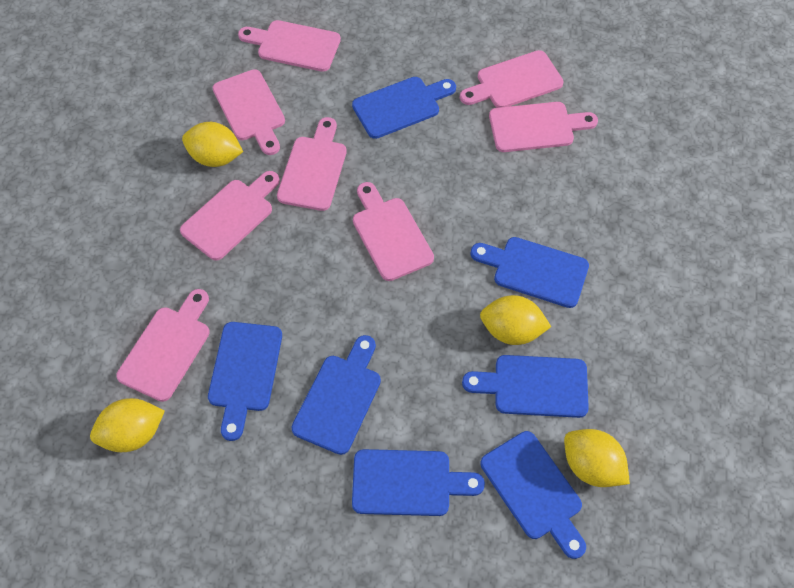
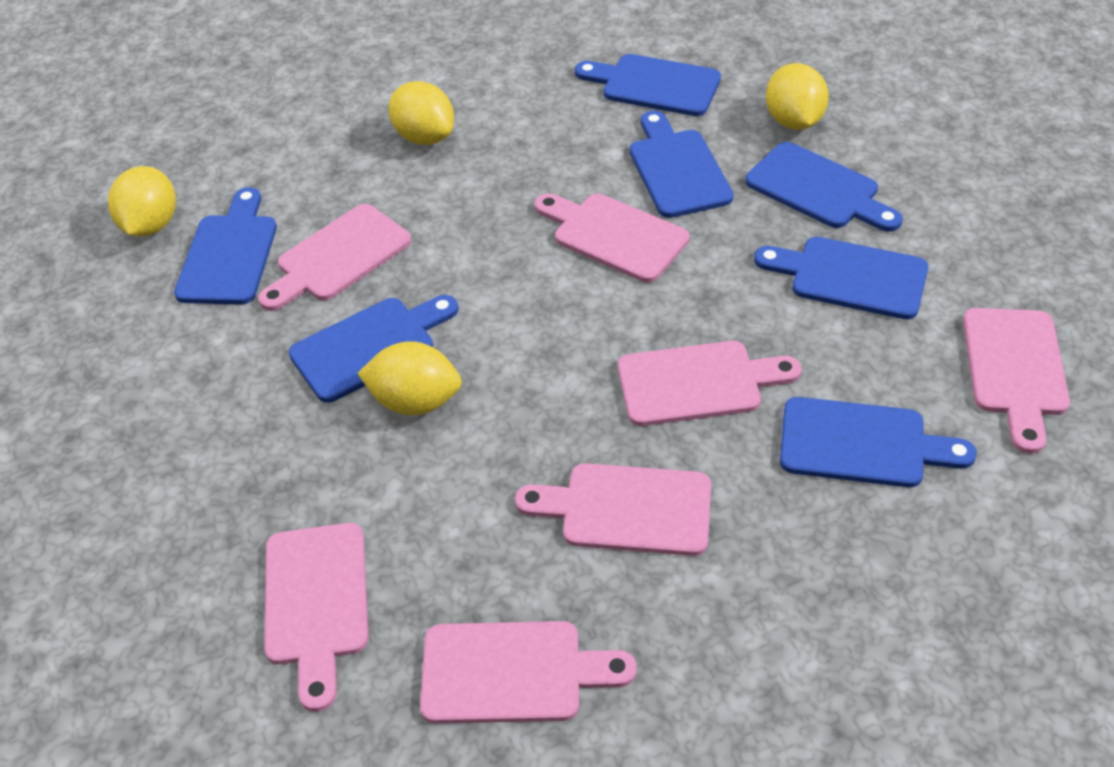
pink cutting board: 8 -> 7

